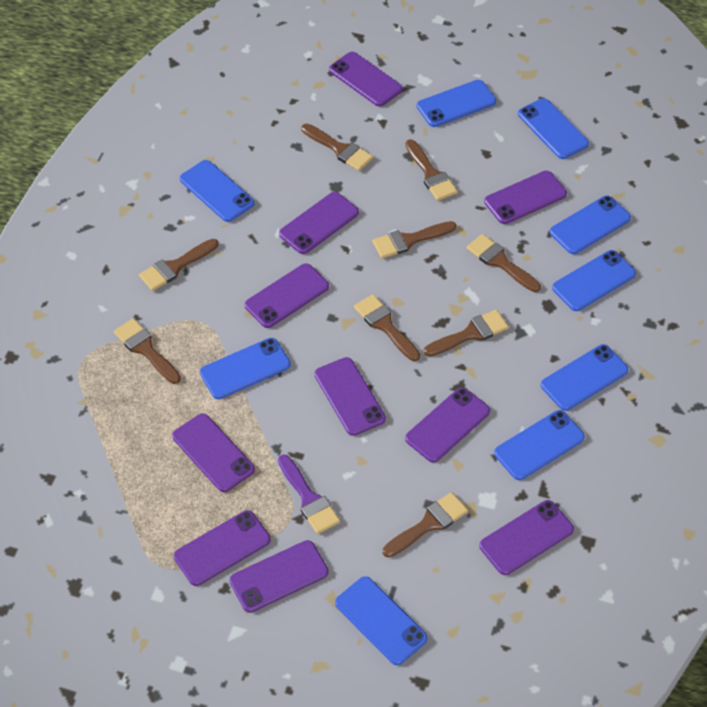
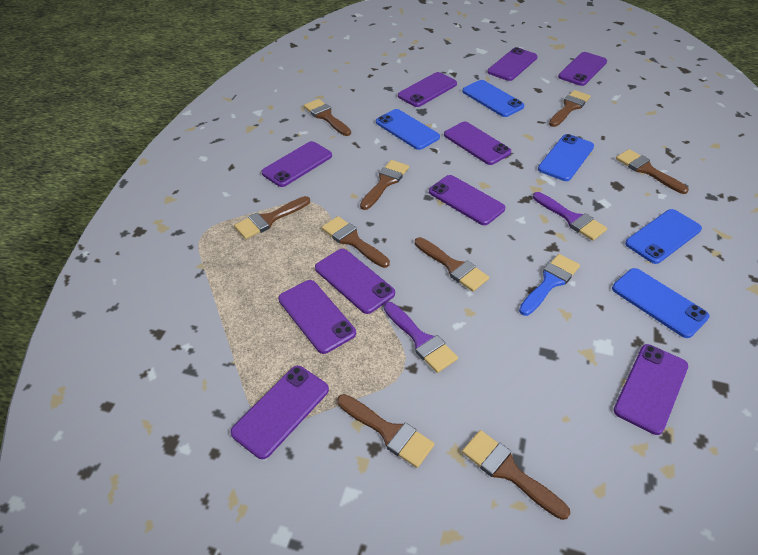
blue brush: 0 -> 1
blue phone: 9 -> 5
purple brush: 1 -> 2

